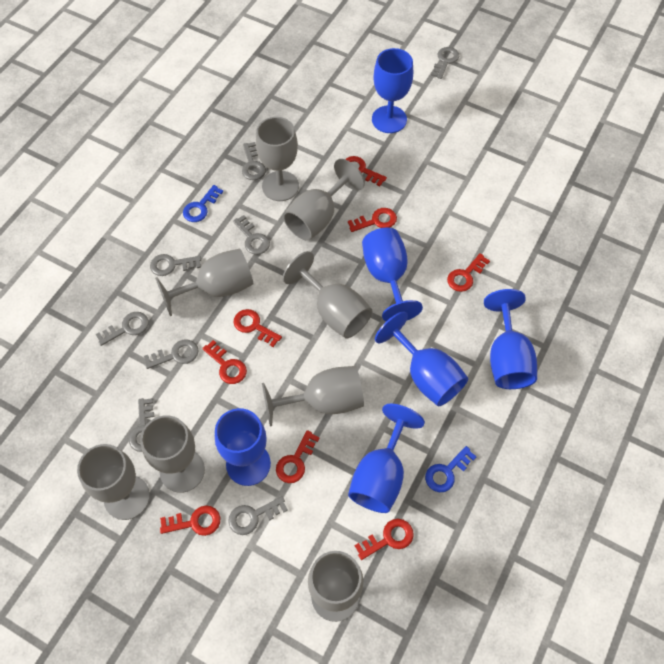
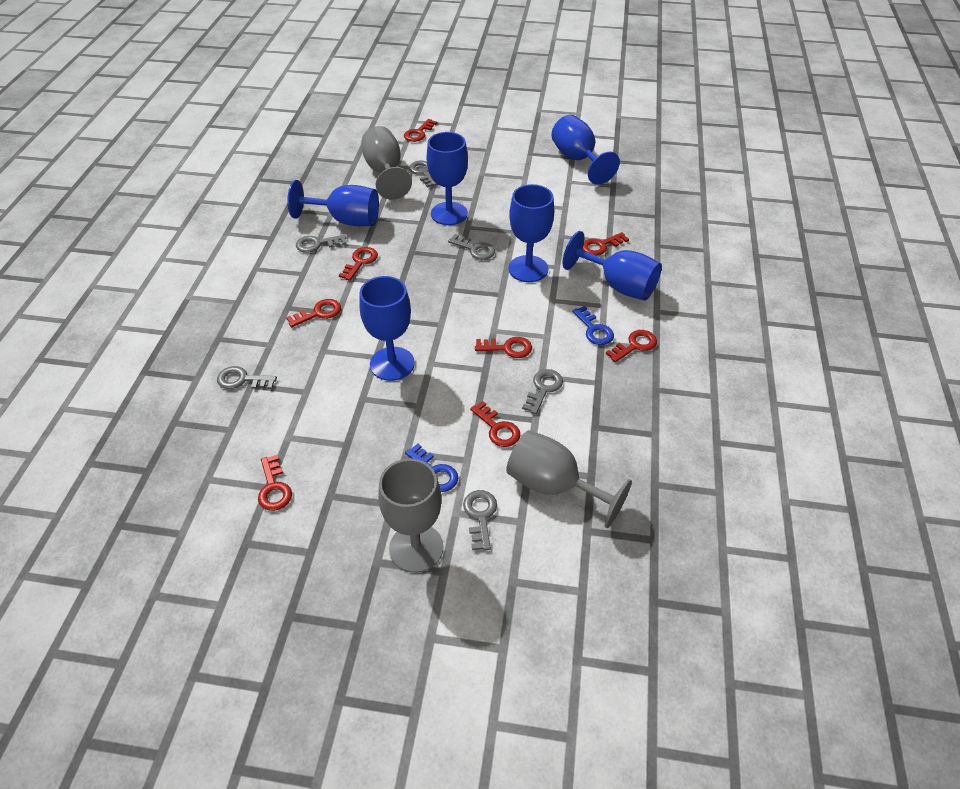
grey goblet: 8 -> 3
grey key: 8 -> 6

